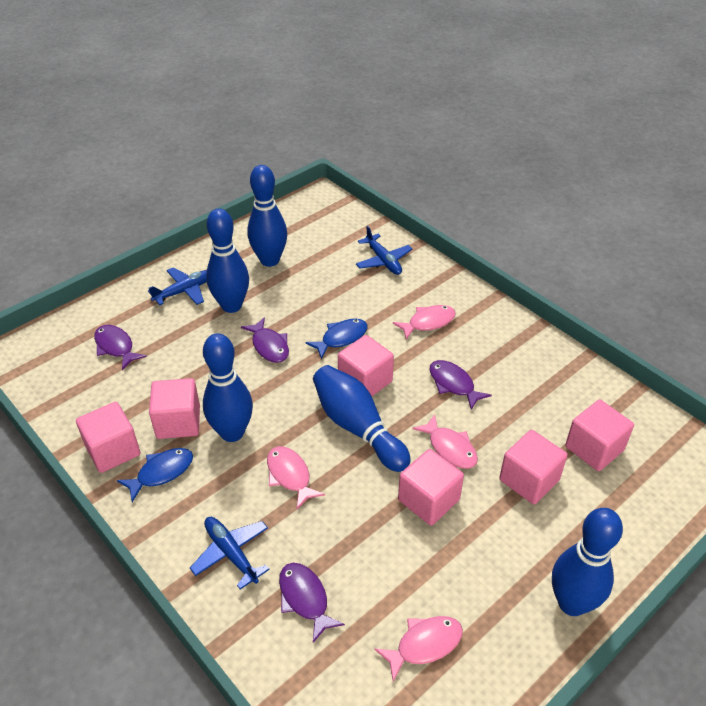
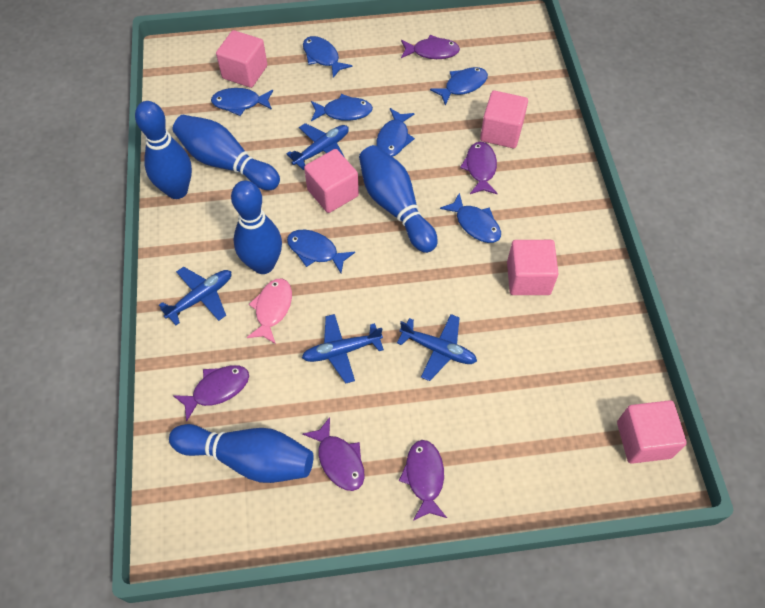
blue fish: 2 -> 7
blue plane: 3 -> 4
pink cube: 6 -> 5
pink fish: 4 -> 1
purple fish: 4 -> 5

